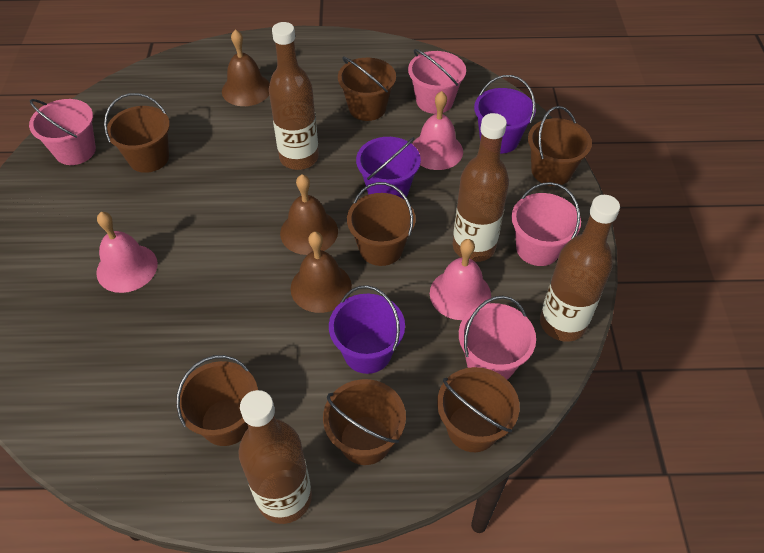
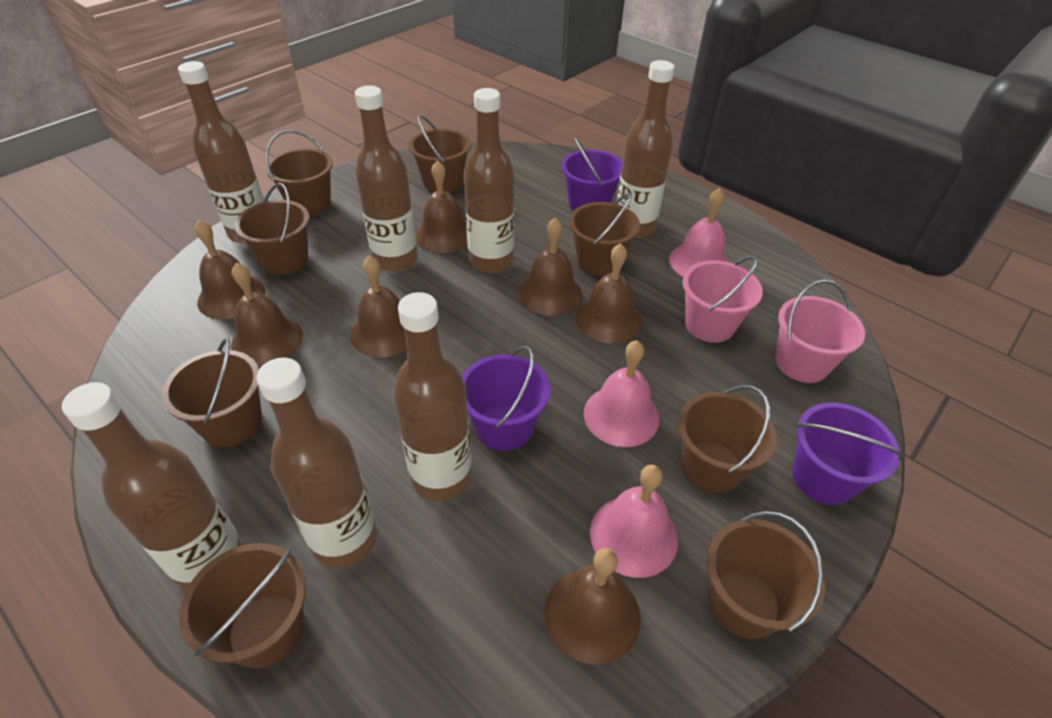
brown bell: 3 -> 7
brown bottle: 4 -> 7
brown bucket: 7 -> 8
pink bucket: 4 -> 2

